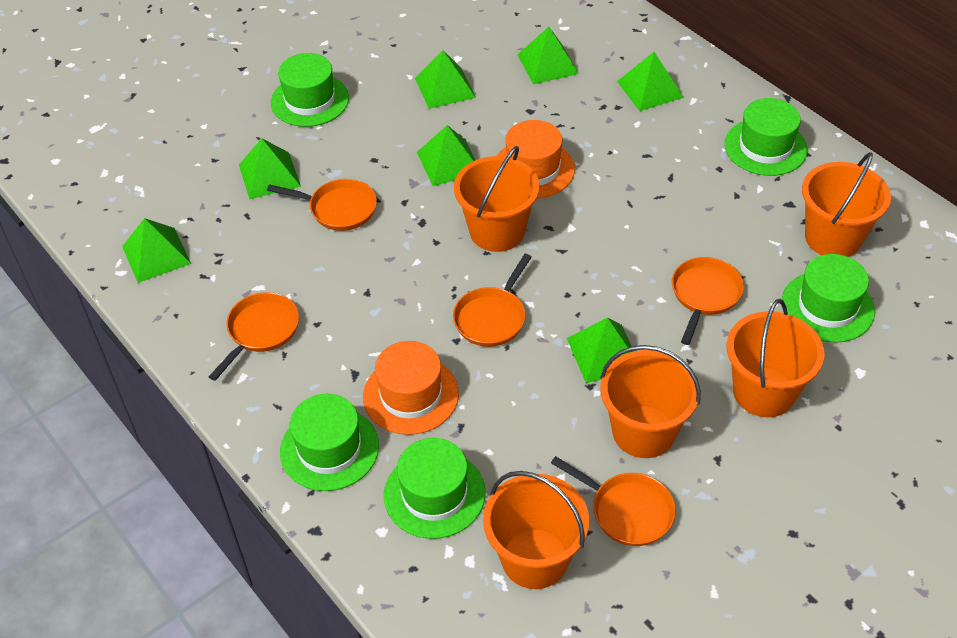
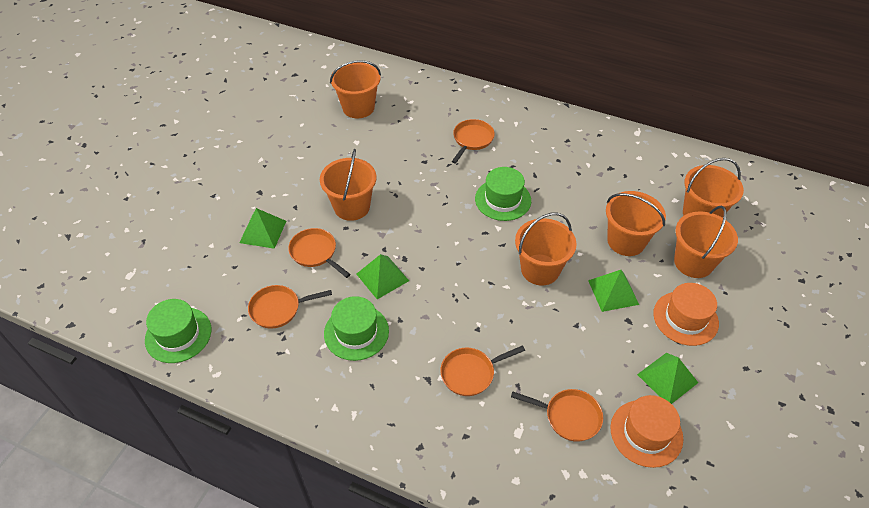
green hat: 5 -> 3
green pyramid: 7 -> 4
orange bucket: 5 -> 6

